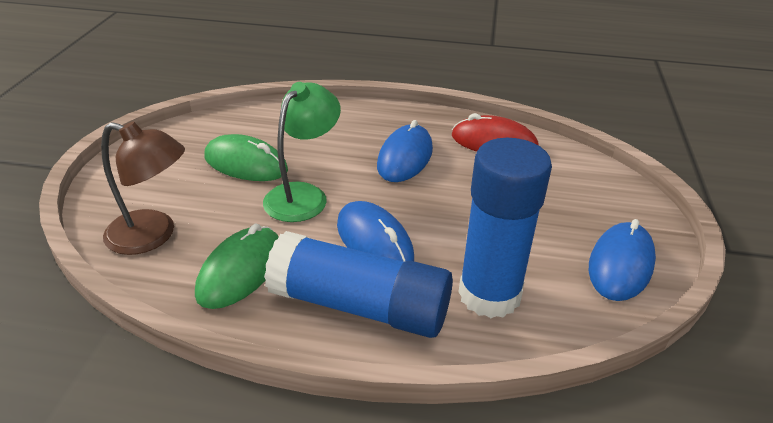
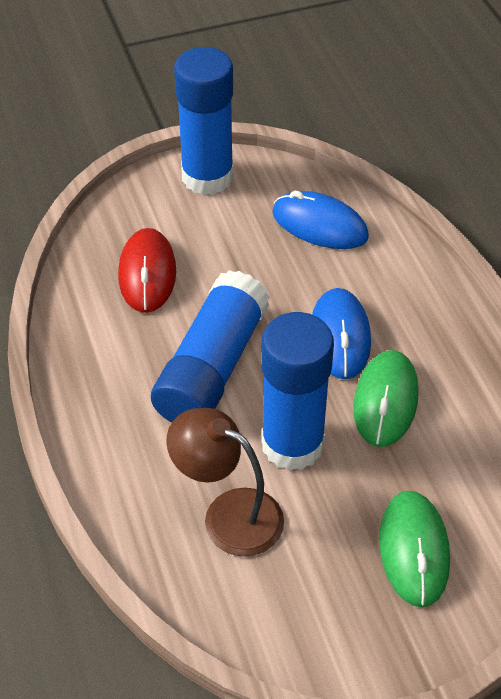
blue glue stick: 2 -> 3
blue mouse: 3 -> 2
green lamp: 1 -> 0

